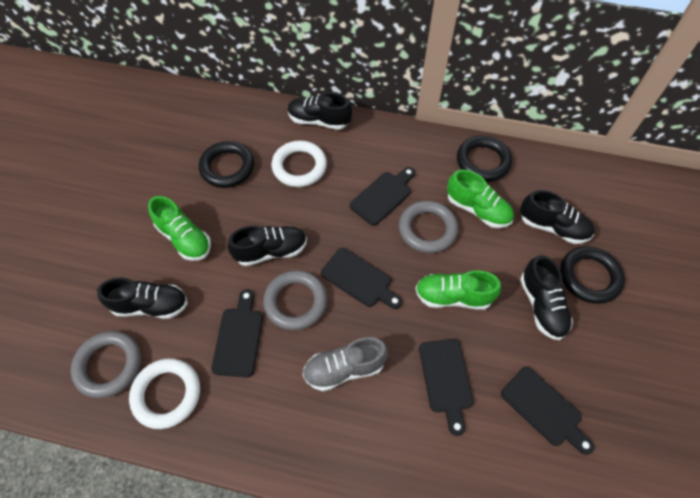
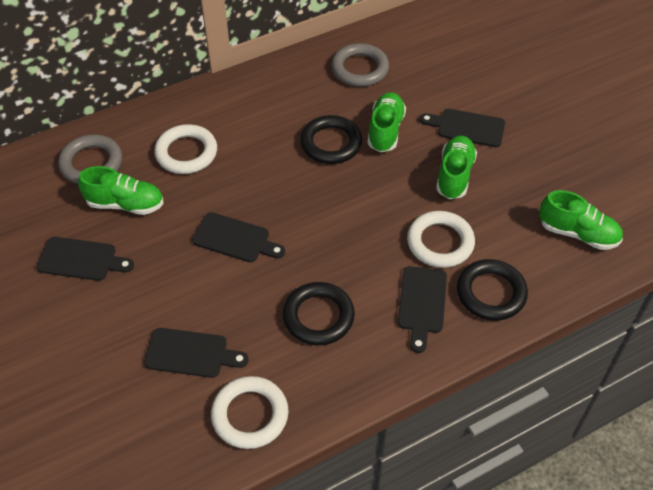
black shoe: 5 -> 0
green shoe: 3 -> 4
grey ring: 3 -> 2
grey shoe: 1 -> 0
white ring: 2 -> 3

